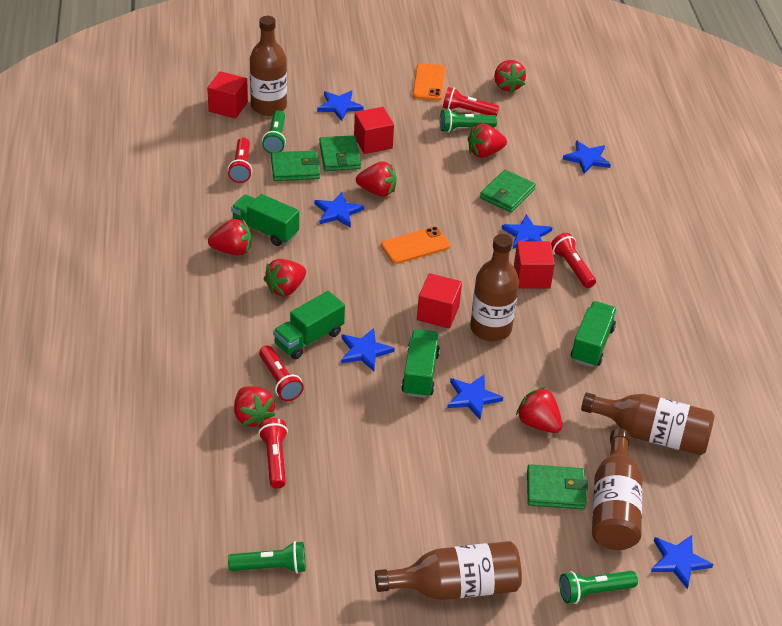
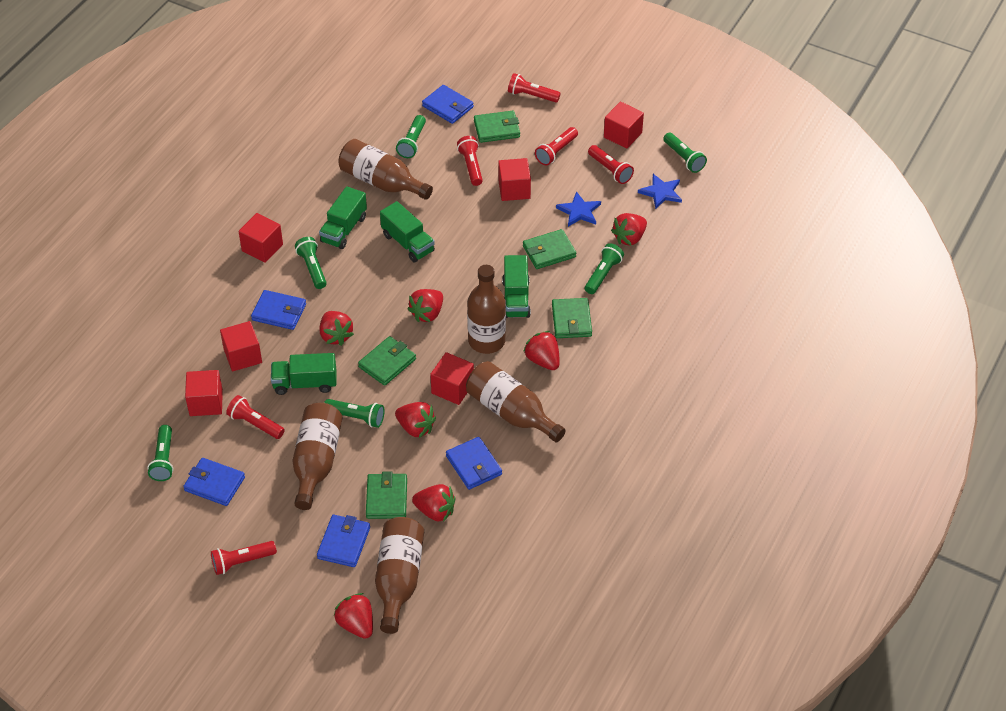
blue star: 7 -> 2
blue wallet: 0 -> 5
green flashlight: 4 -> 6
green wallet: 4 -> 5
orange phone: 2 -> 0
red cube: 4 -> 6
red flashlight: 5 -> 6

